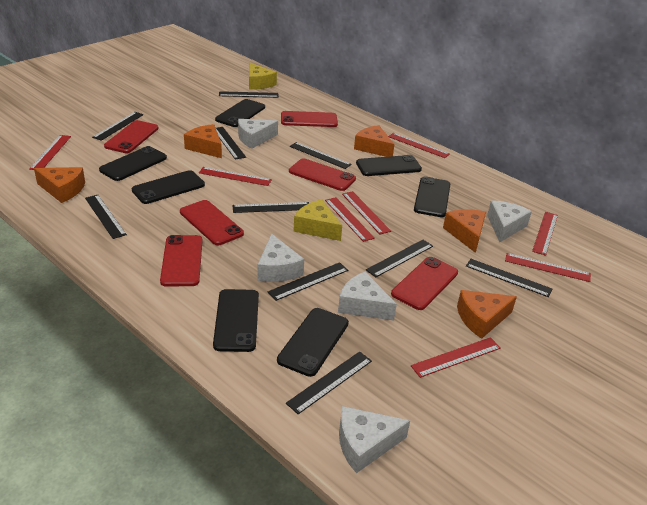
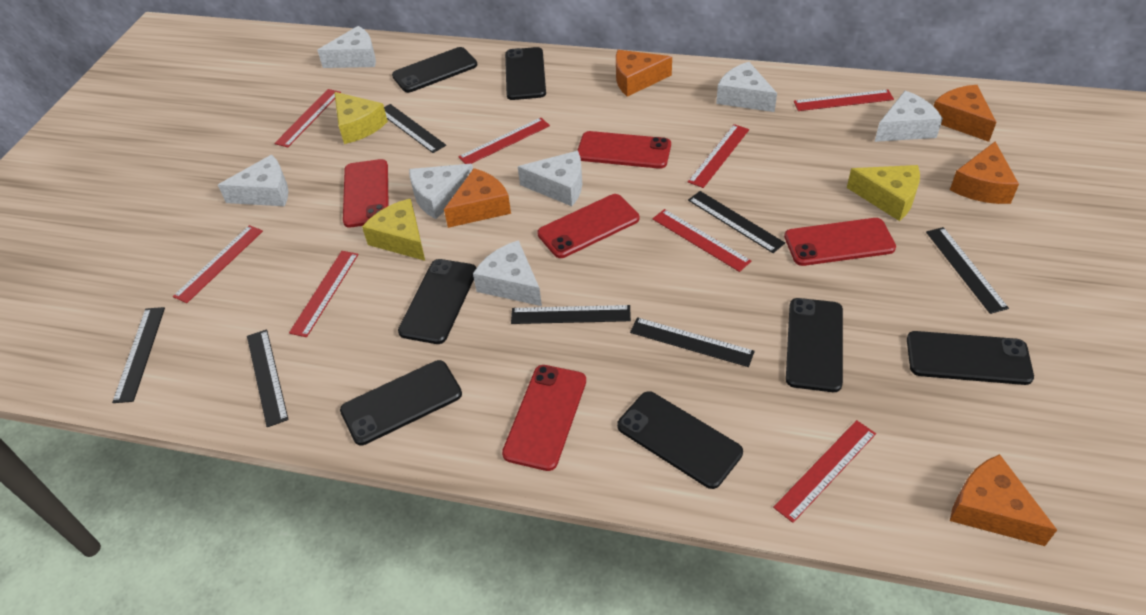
black ruler: 10 -> 7
red phone: 6 -> 5
white cheese: 5 -> 7
yellow cheese: 2 -> 3

